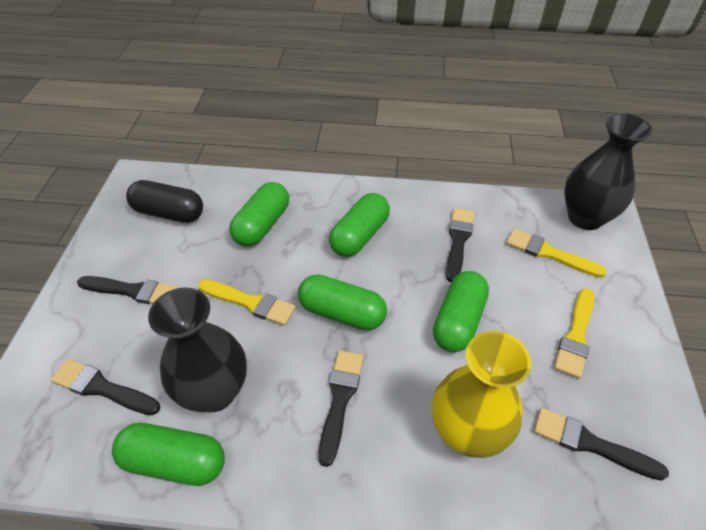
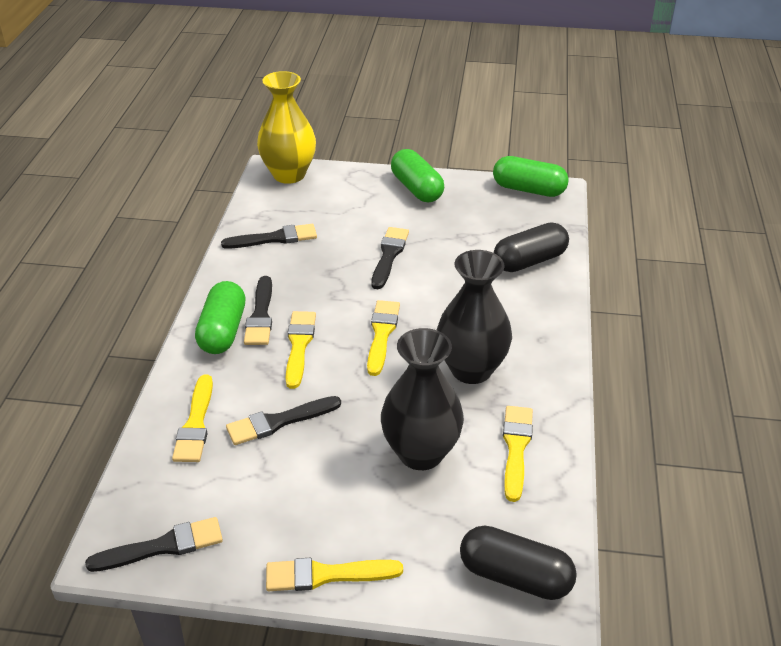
black capsule: 1 -> 2
green capsule: 5 -> 3
yellow brush: 3 -> 5

